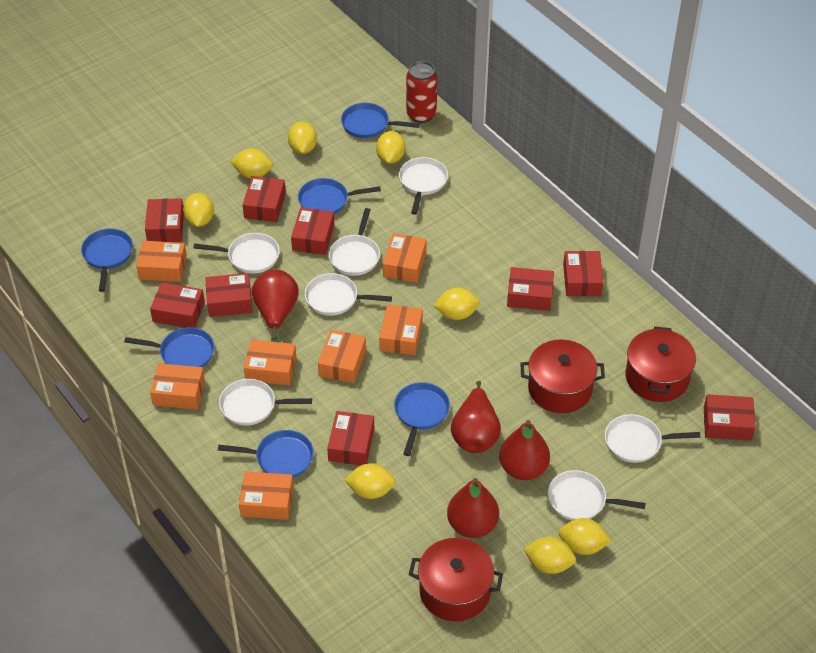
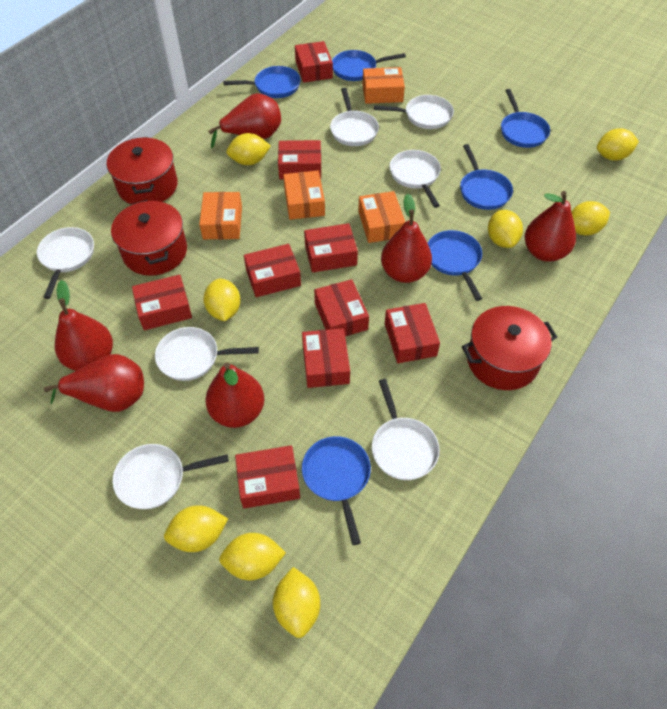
orange box: 7 -> 4
red can: 1 -> 0
red pear: 4 -> 6

